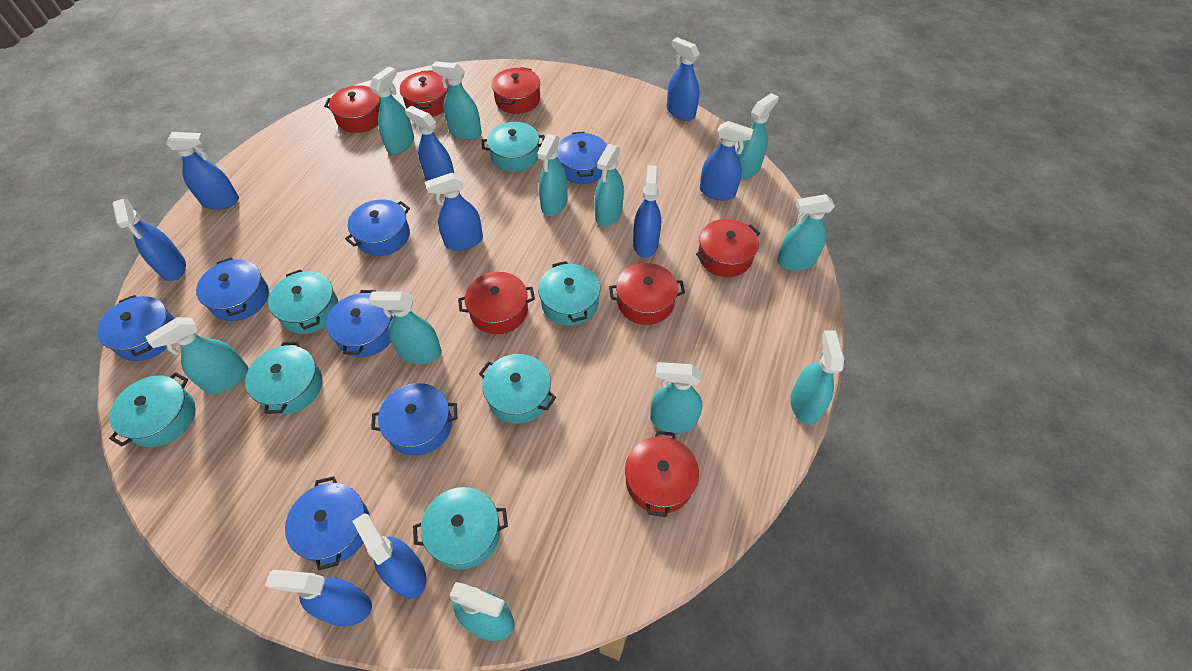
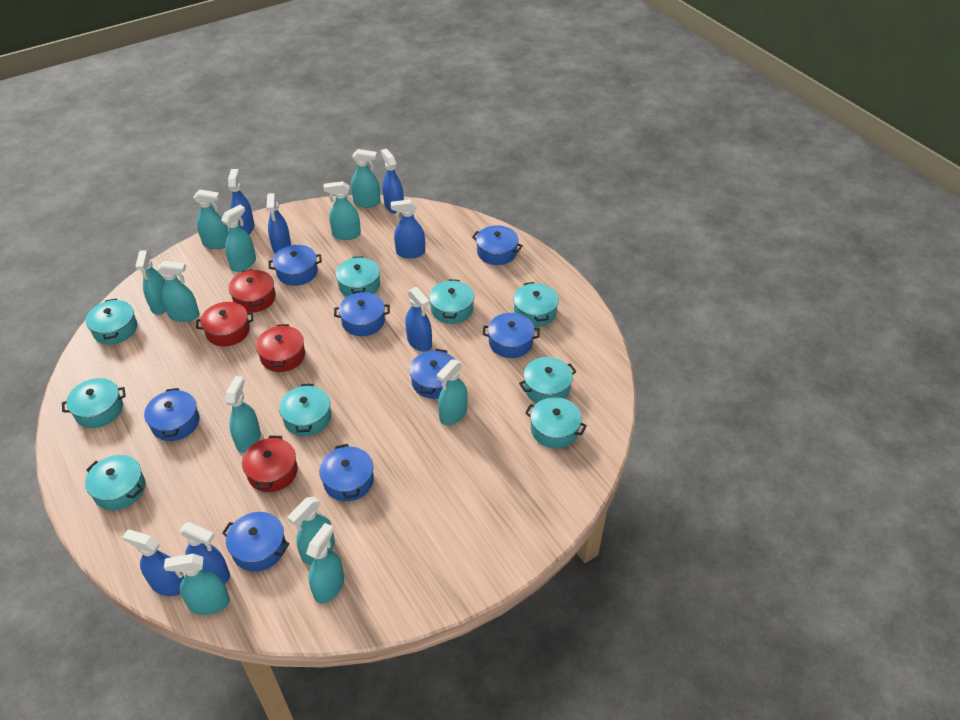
blue pot: 7 -> 8
blue spray bottle: 9 -> 7
red pot: 7 -> 4
turquoise pot: 7 -> 9

